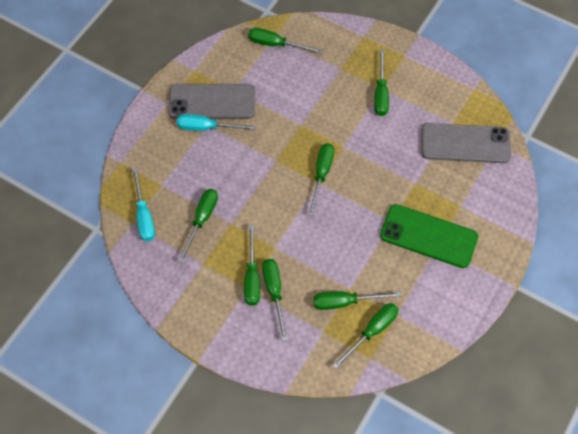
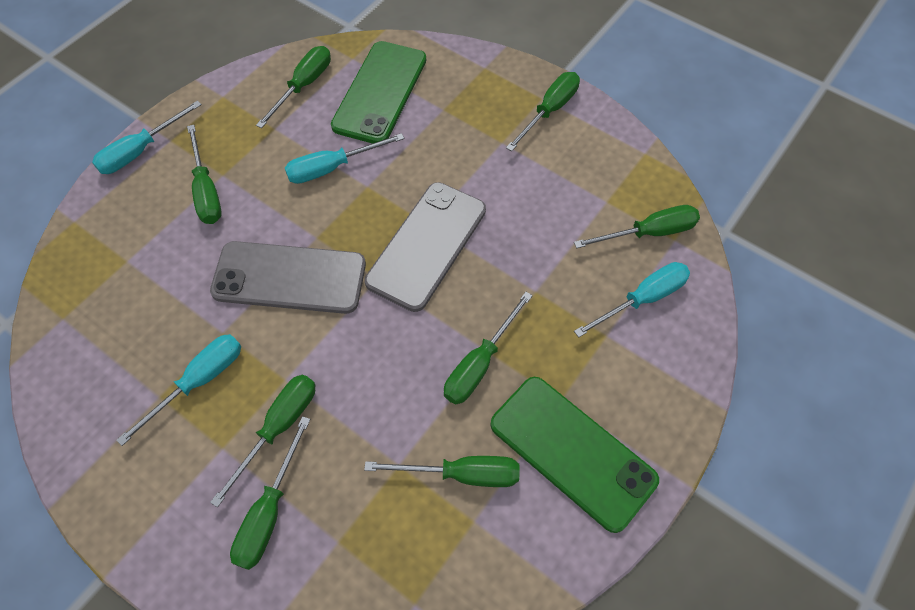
green phone: 1 -> 2
turquoise screwdriver: 2 -> 4

